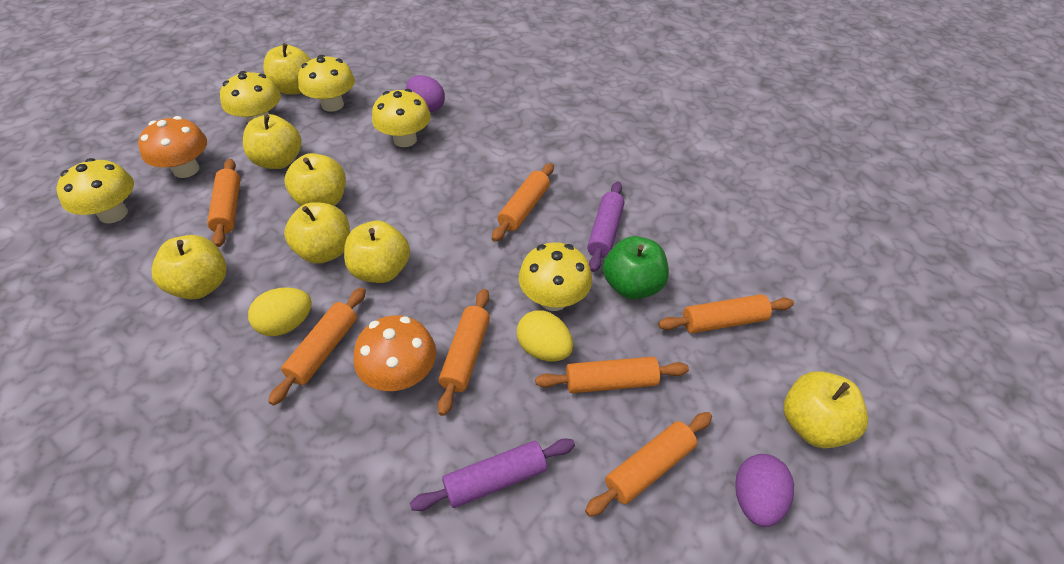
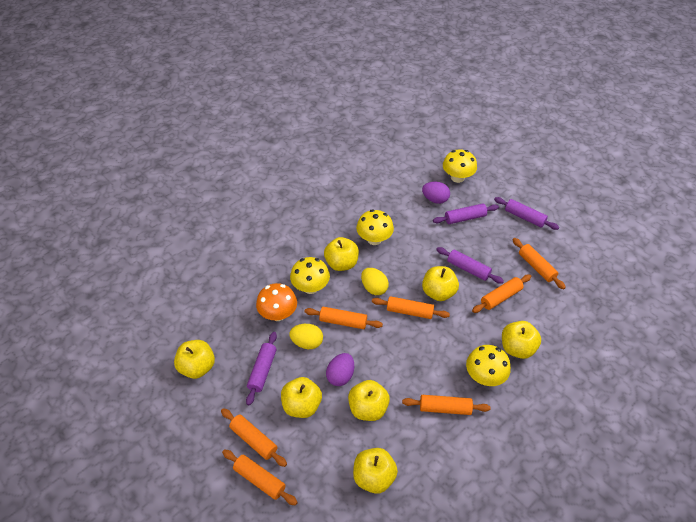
green apple: 1 -> 0
orange mushroom: 2 -> 1
purple rolling pin: 2 -> 4
yellow mushroom: 5 -> 4

